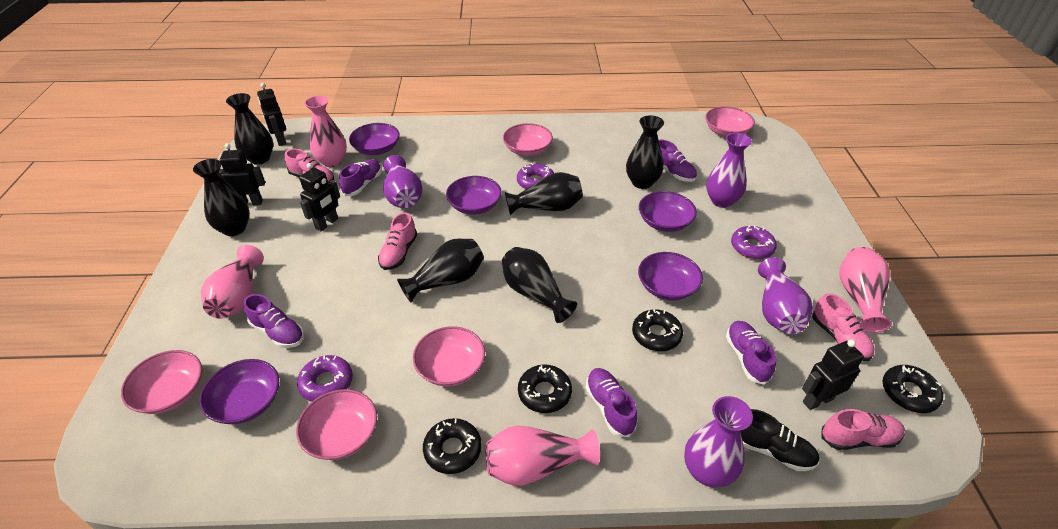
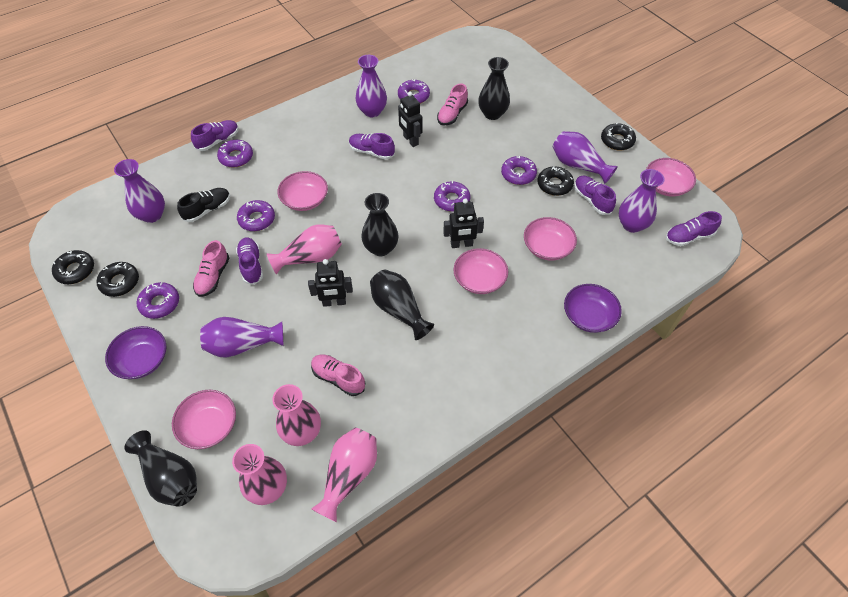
black robot: 4 -> 3
black vase: 6 -> 4
pink shoe: 4 -> 3
purple bowl: 5 -> 2
purple donut: 3 -> 6
purple vase: 4 -> 5

